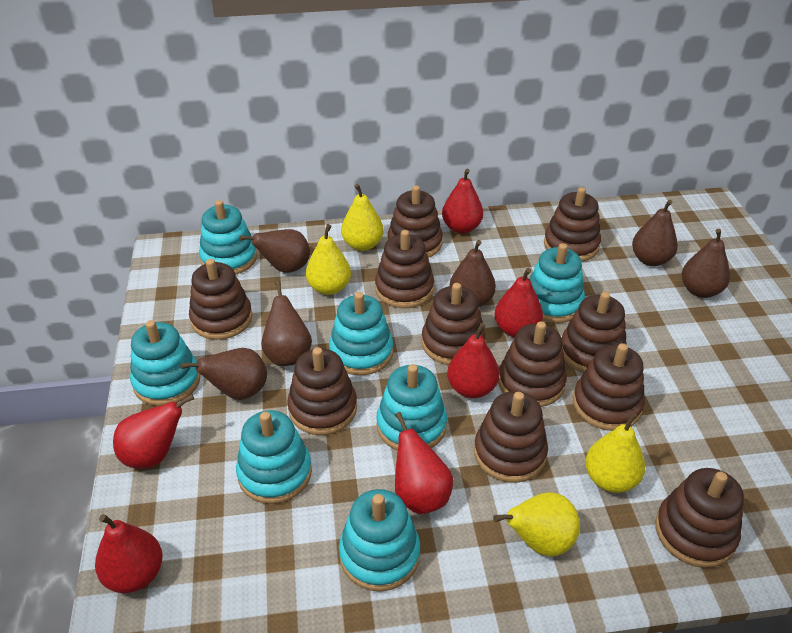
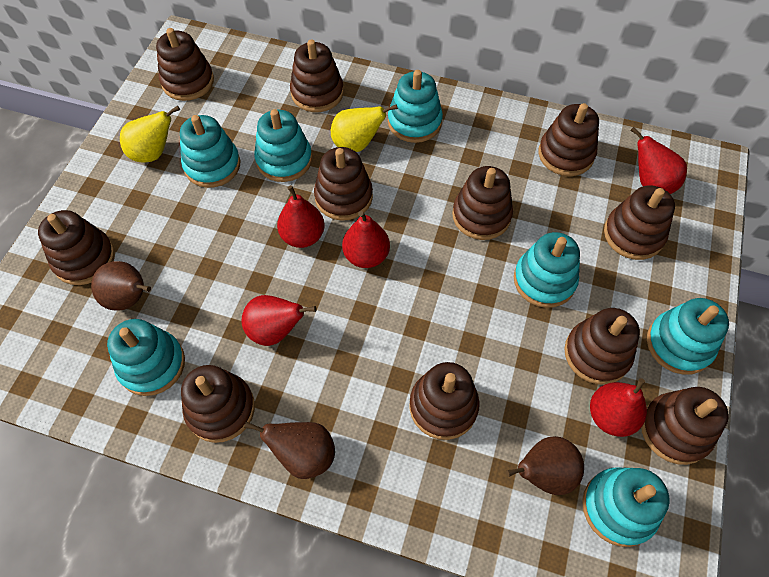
brown pear: 6 -> 3
red pear: 6 -> 5
yellow pear: 4 -> 2

